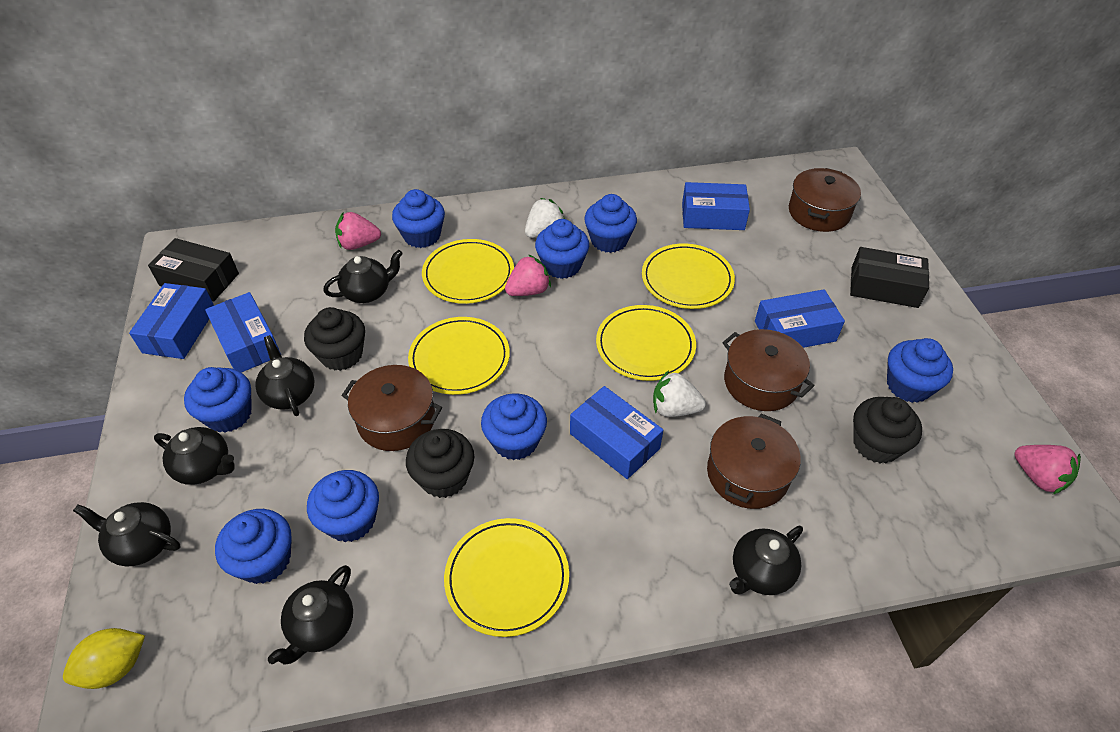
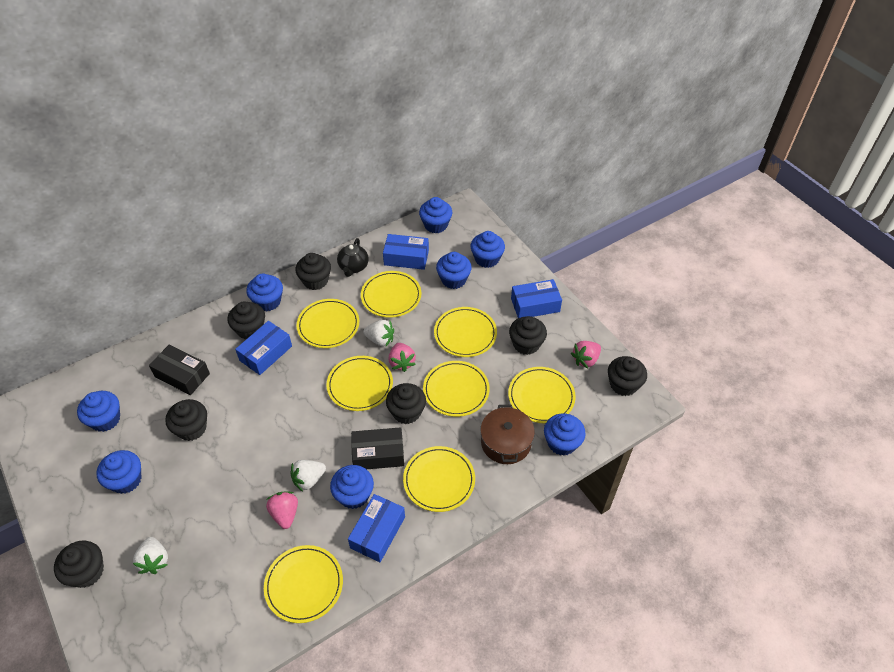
black cupcake: 3 -> 7
black teapot: 6 -> 1
blue box: 5 -> 4
brown pot: 4 -> 1
white strawberry: 2 -> 3
yellow lemon: 1 -> 0
yellow plate: 5 -> 8

